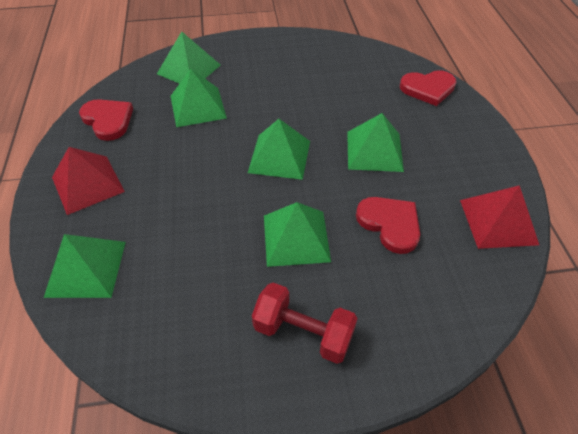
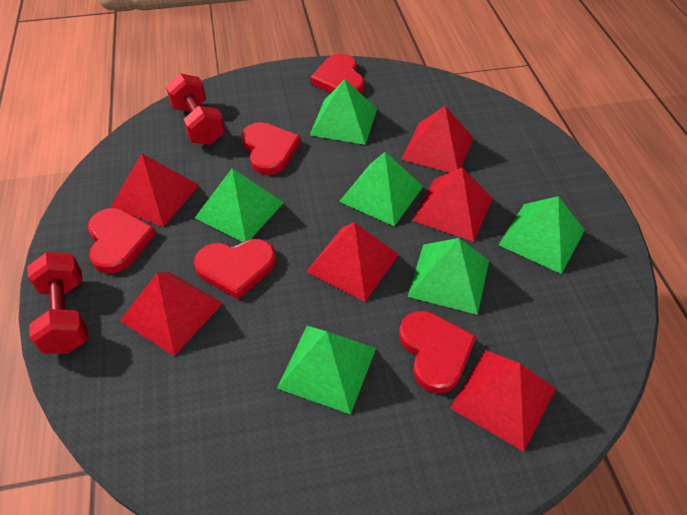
red dumbbell: 1 -> 2
red heart: 3 -> 5
red pyramid: 2 -> 6

